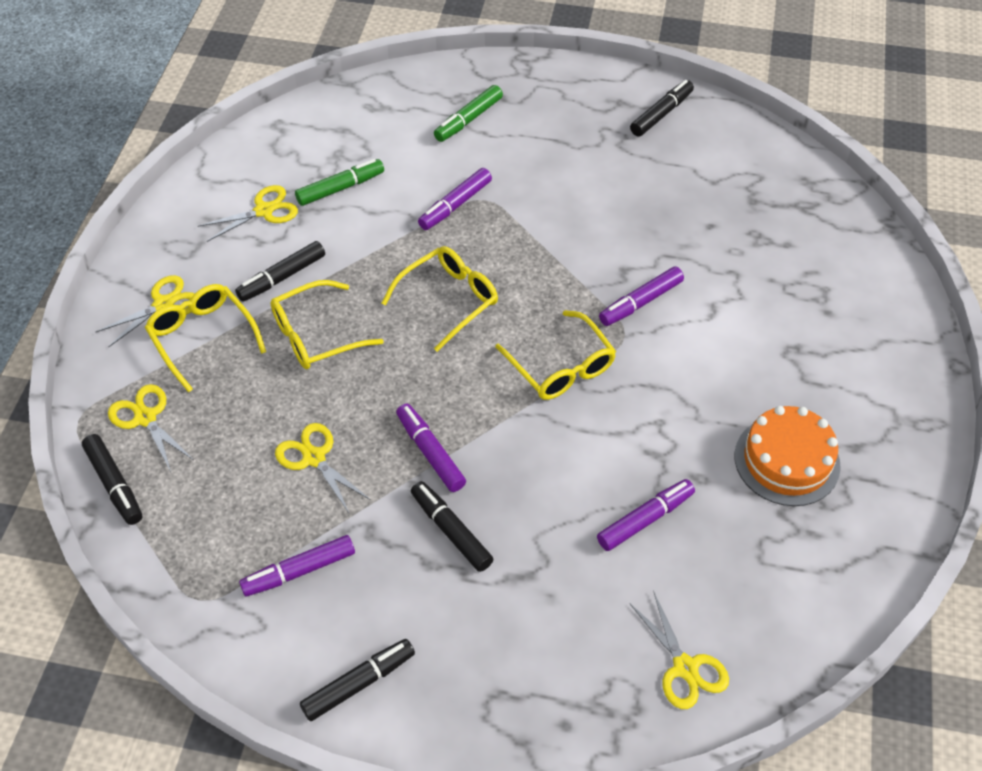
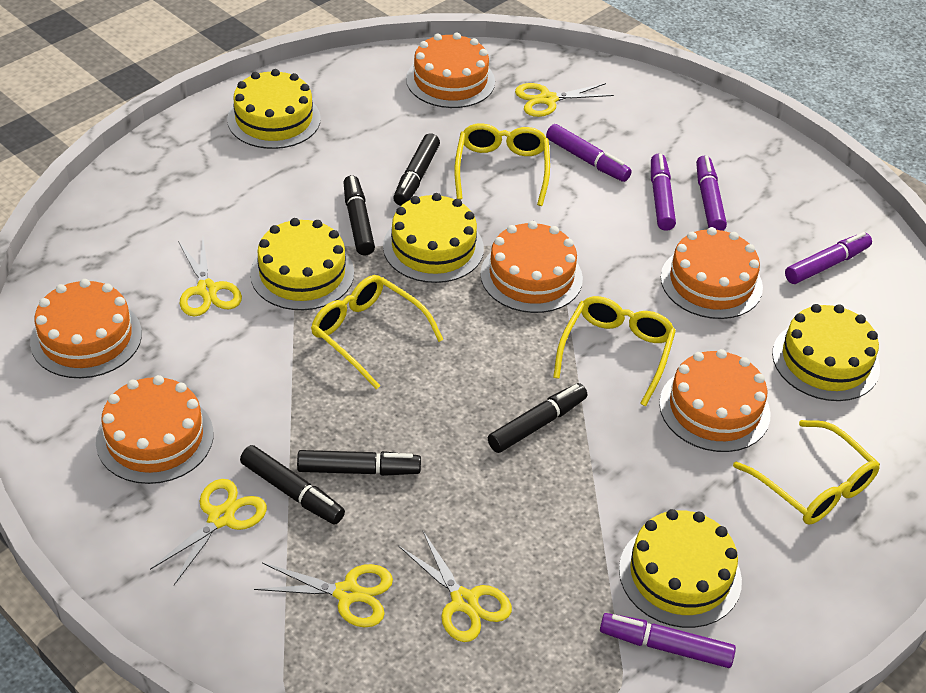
green marker: 2 -> 0
orange cake: 1 -> 6
yellow cake: 0 -> 5

